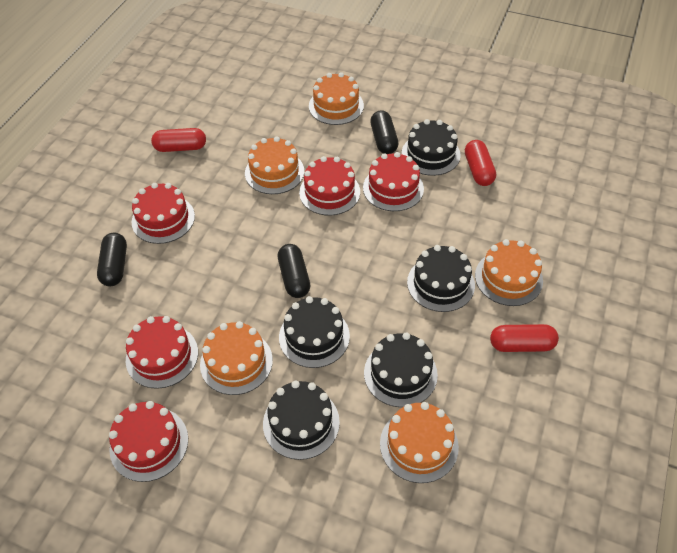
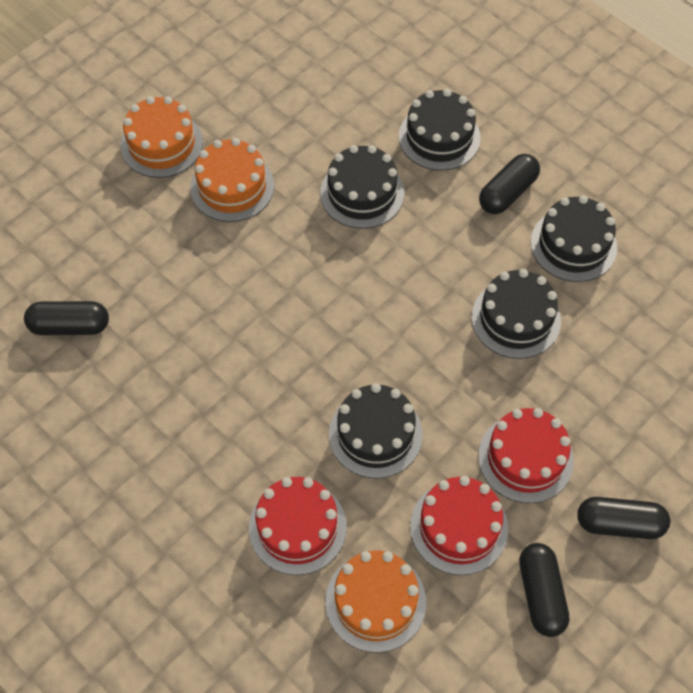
black capsule: 3 -> 4
orange cake: 5 -> 3
red cake: 5 -> 3
red capsule: 3 -> 0

